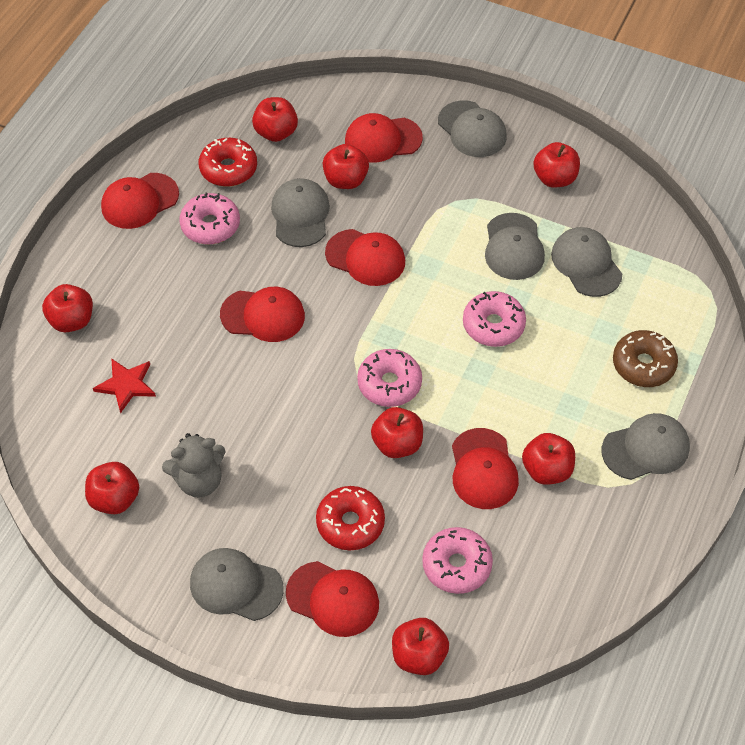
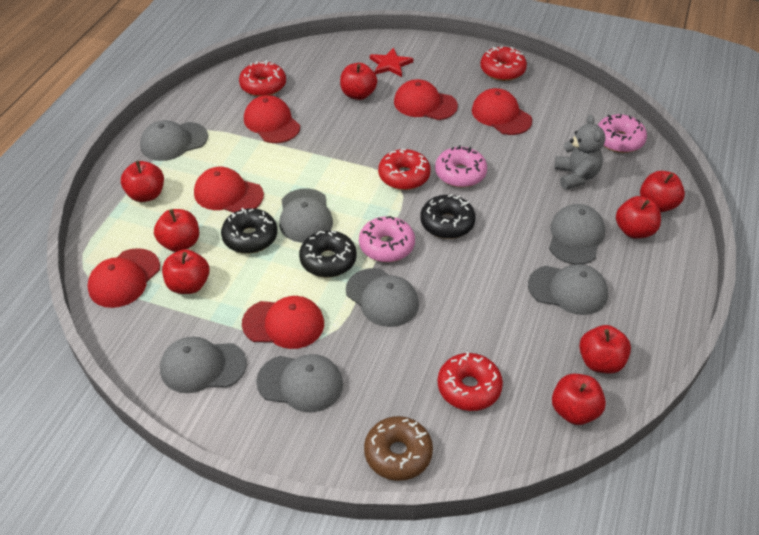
black donut: 0 -> 3
grey cap: 6 -> 7
pink donut: 4 -> 3
red donut: 2 -> 4

